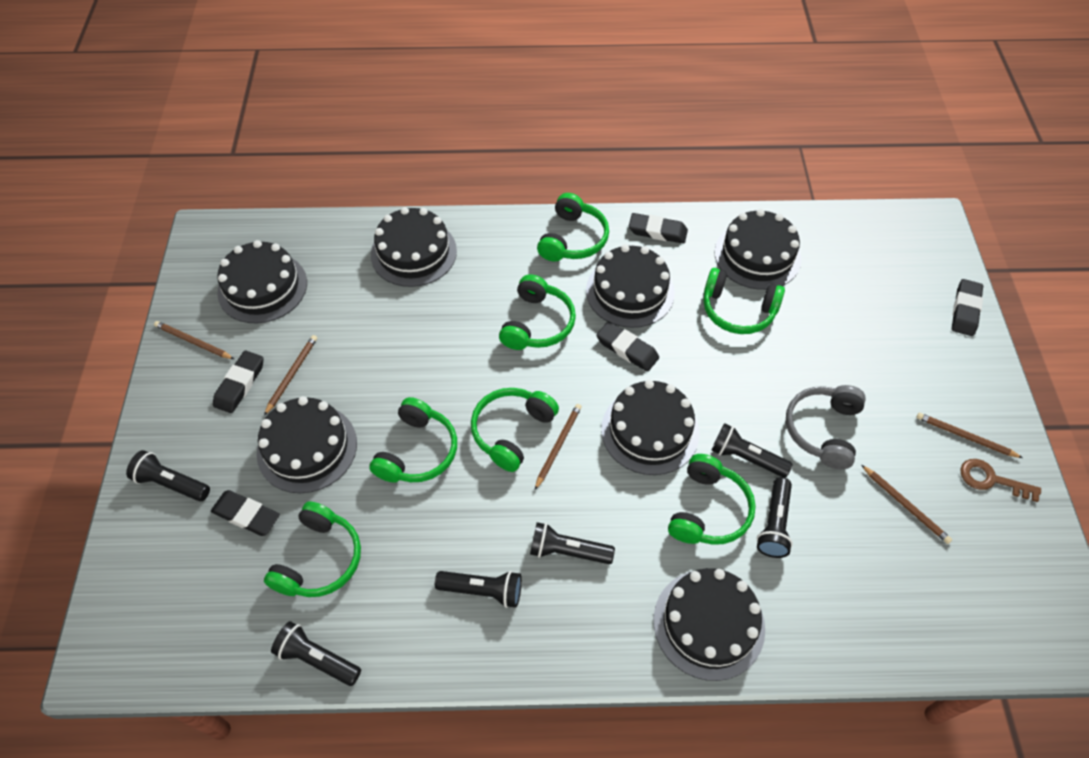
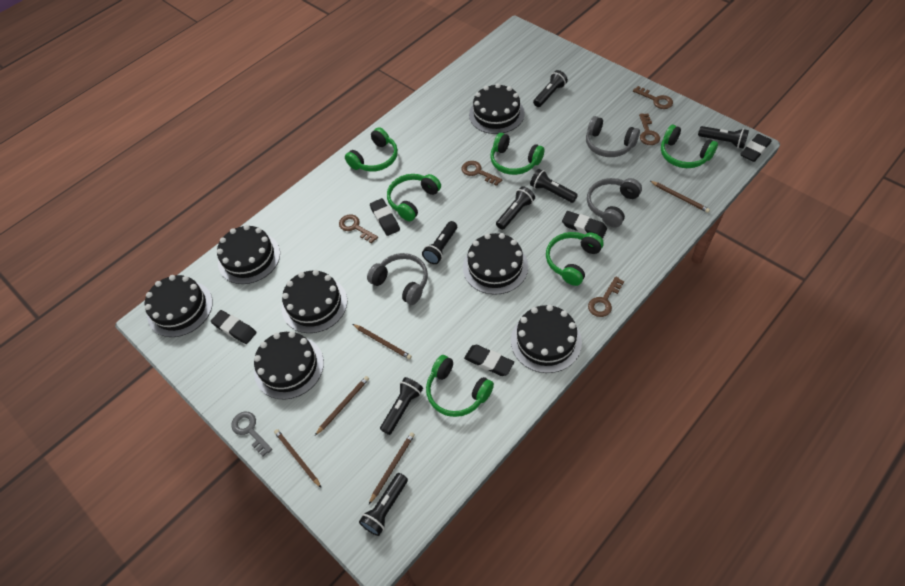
black flashlight: 6 -> 7
brown key: 1 -> 5
green headphones: 7 -> 6
grey headphones: 1 -> 3
grey key: 0 -> 1

